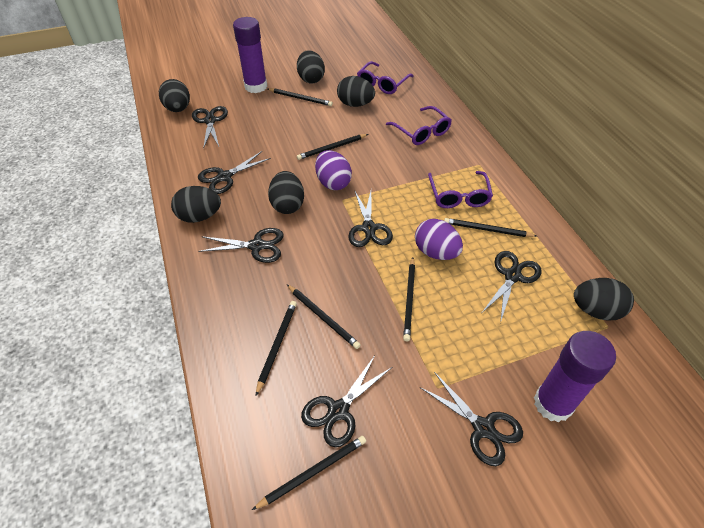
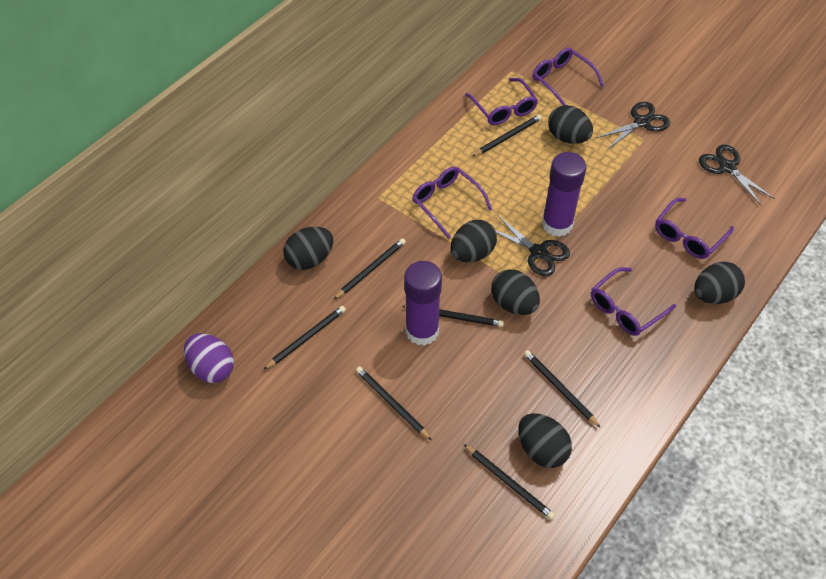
black scissors: 7 -> 3
purple egg: 2 -> 1
purple glasses: 3 -> 5

